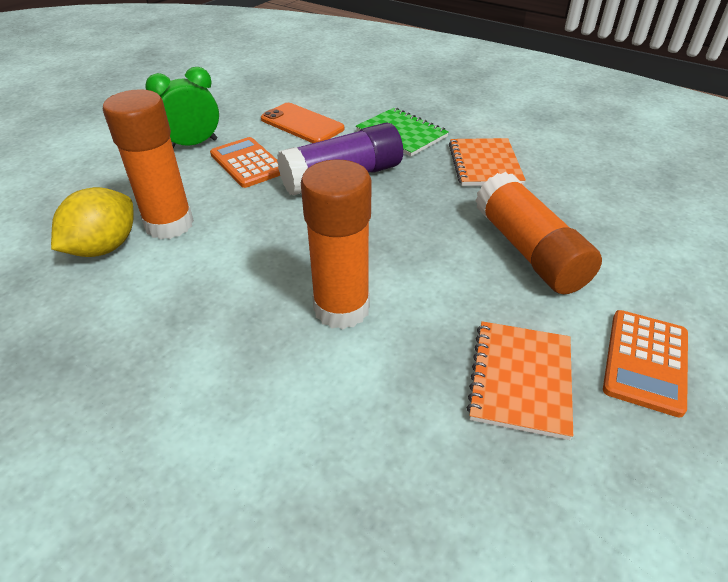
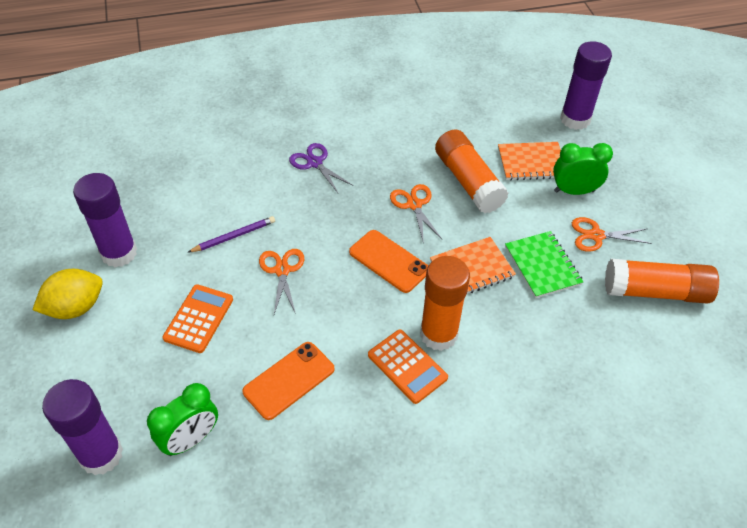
green clock: 1 -> 2
orange phone: 1 -> 2
orange scissors: 0 -> 3
purple glue stick: 1 -> 3
purple pencil: 0 -> 1
purple scissors: 0 -> 1

